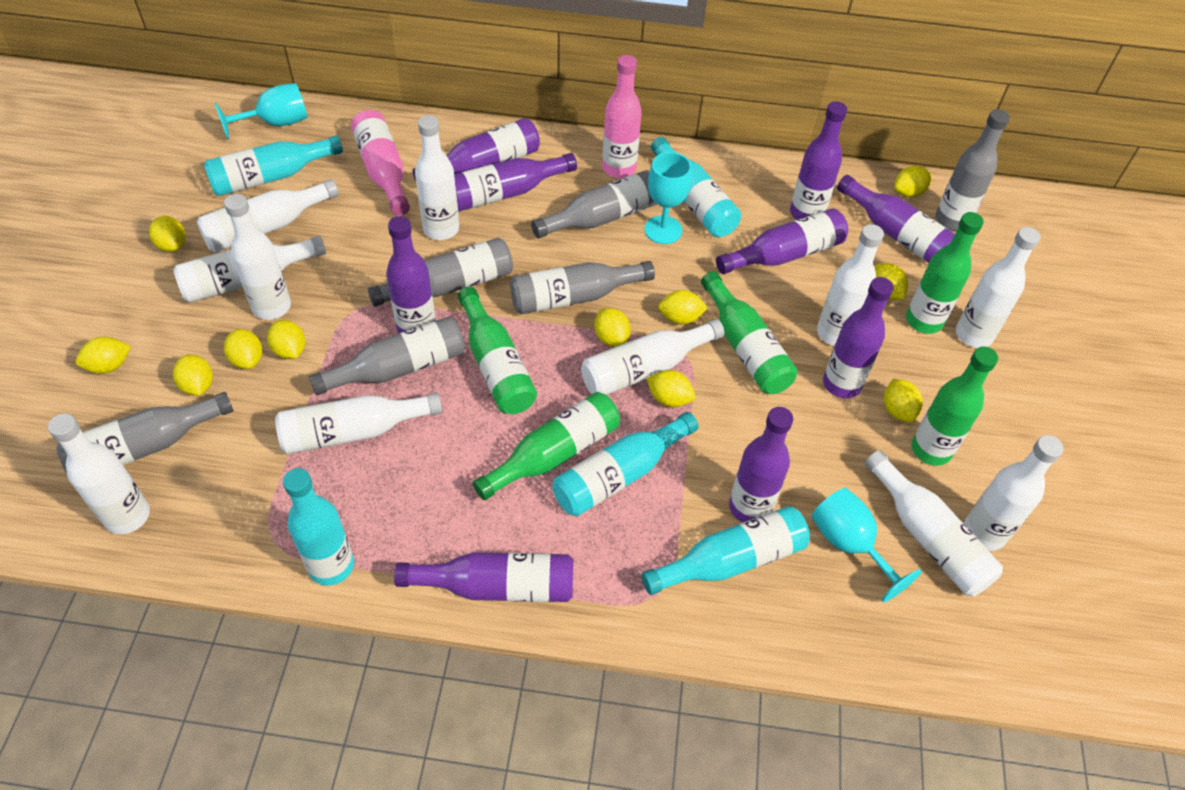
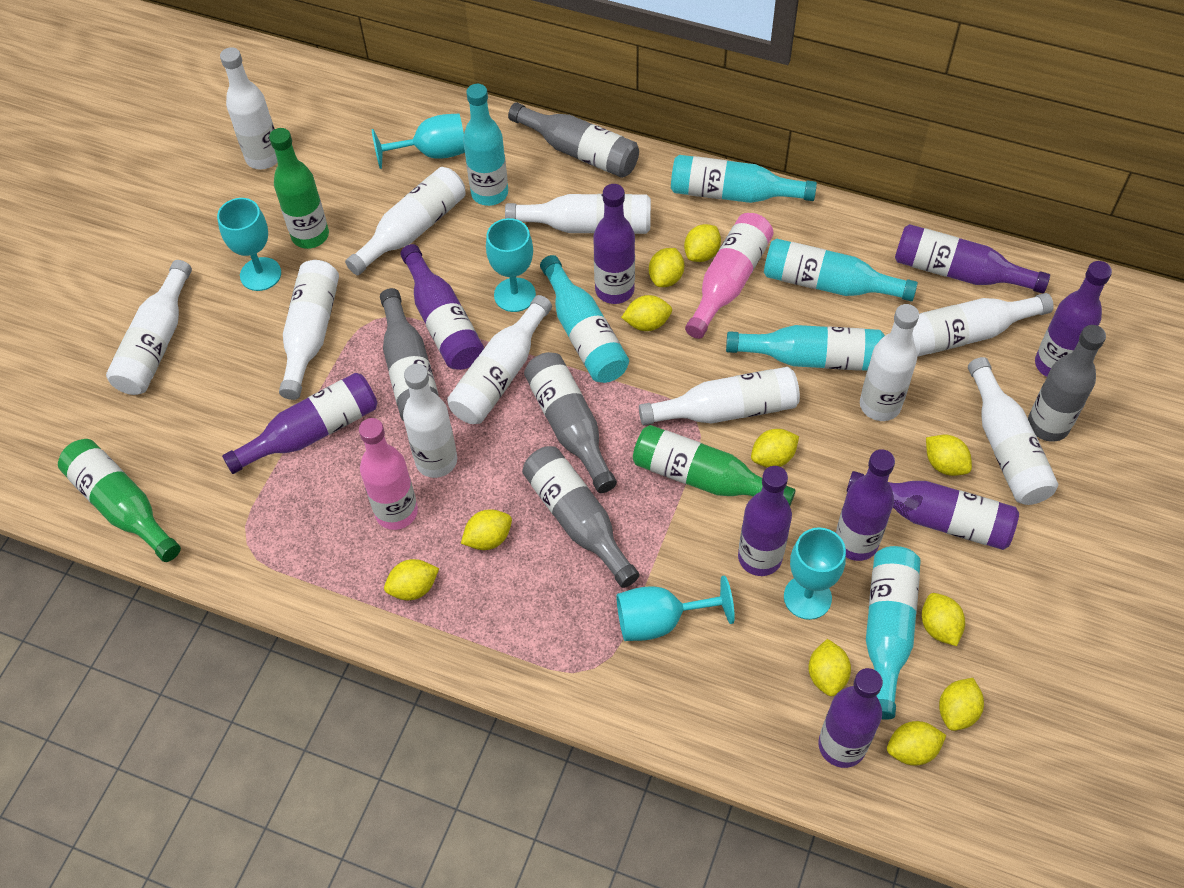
green bottle: 5 -> 3
grey bottle: 6 -> 5
turquoise bottle: 5 -> 6
turquoise goblet: 3 -> 5

